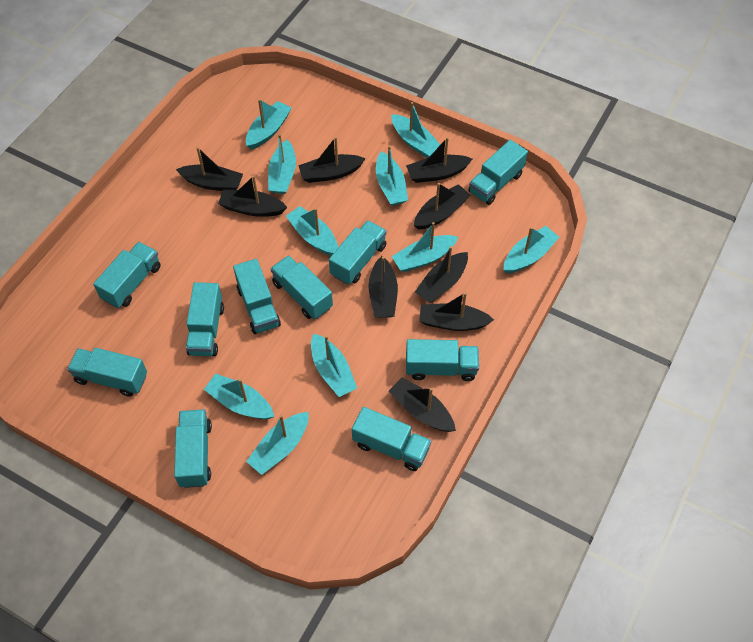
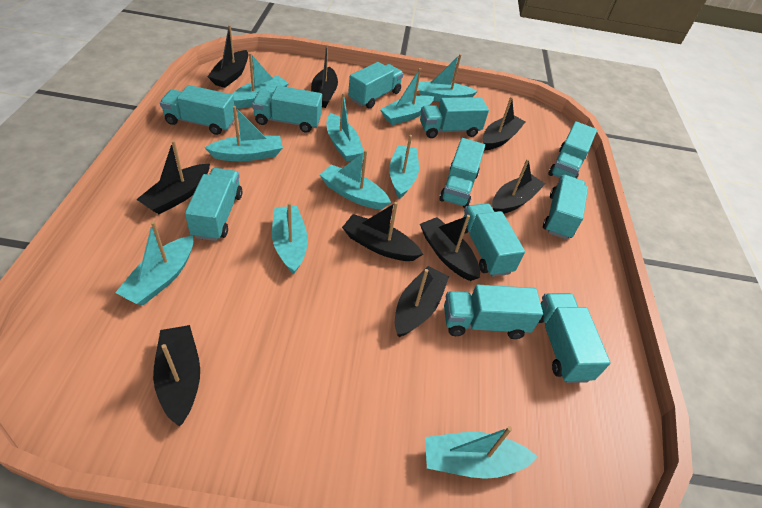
turquoise truck: 10 -> 11

